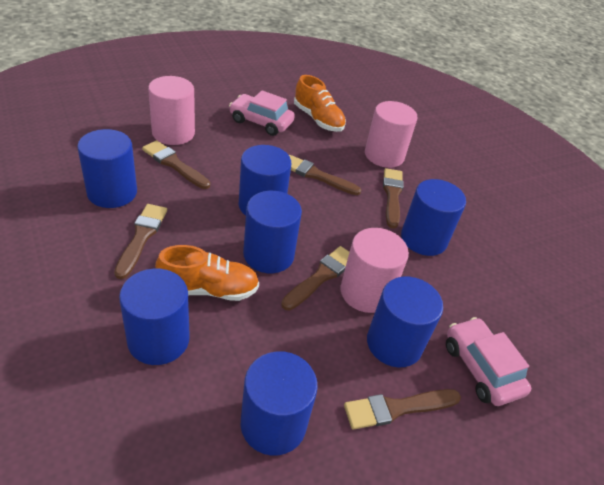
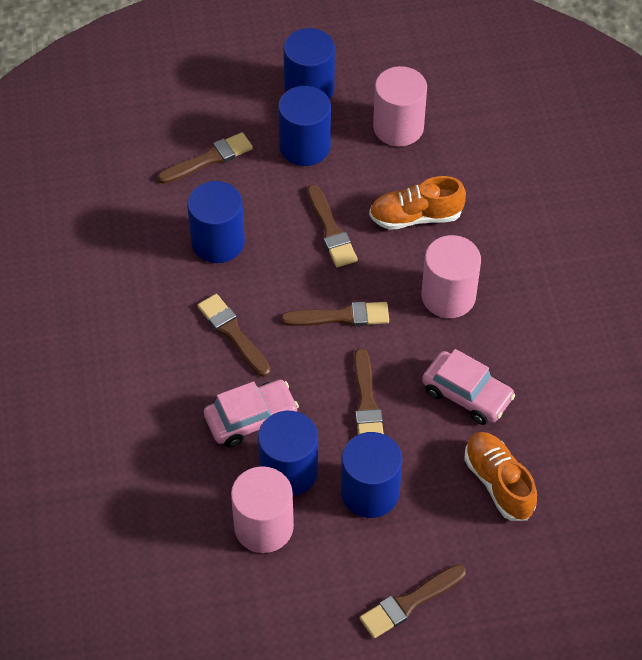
blue cylinder: 7 -> 5

